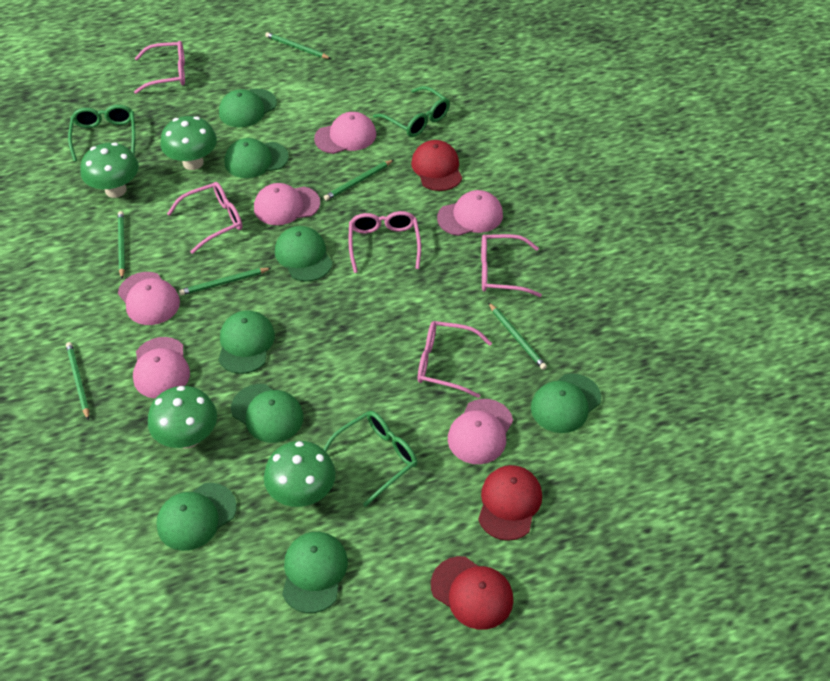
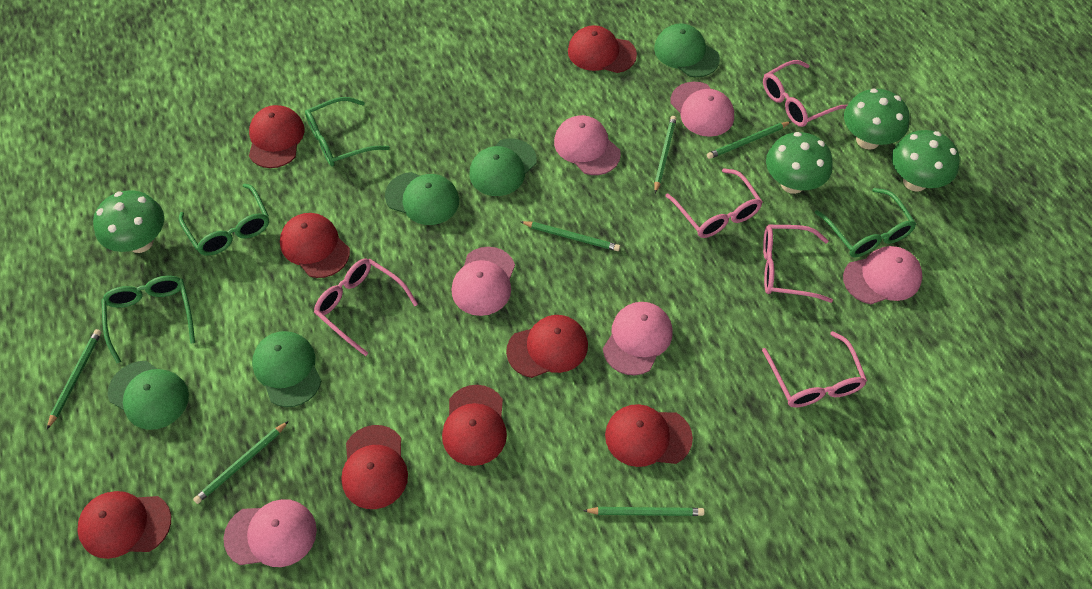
green cap: 8 -> 5
green glasses: 3 -> 4
red cap: 3 -> 8

